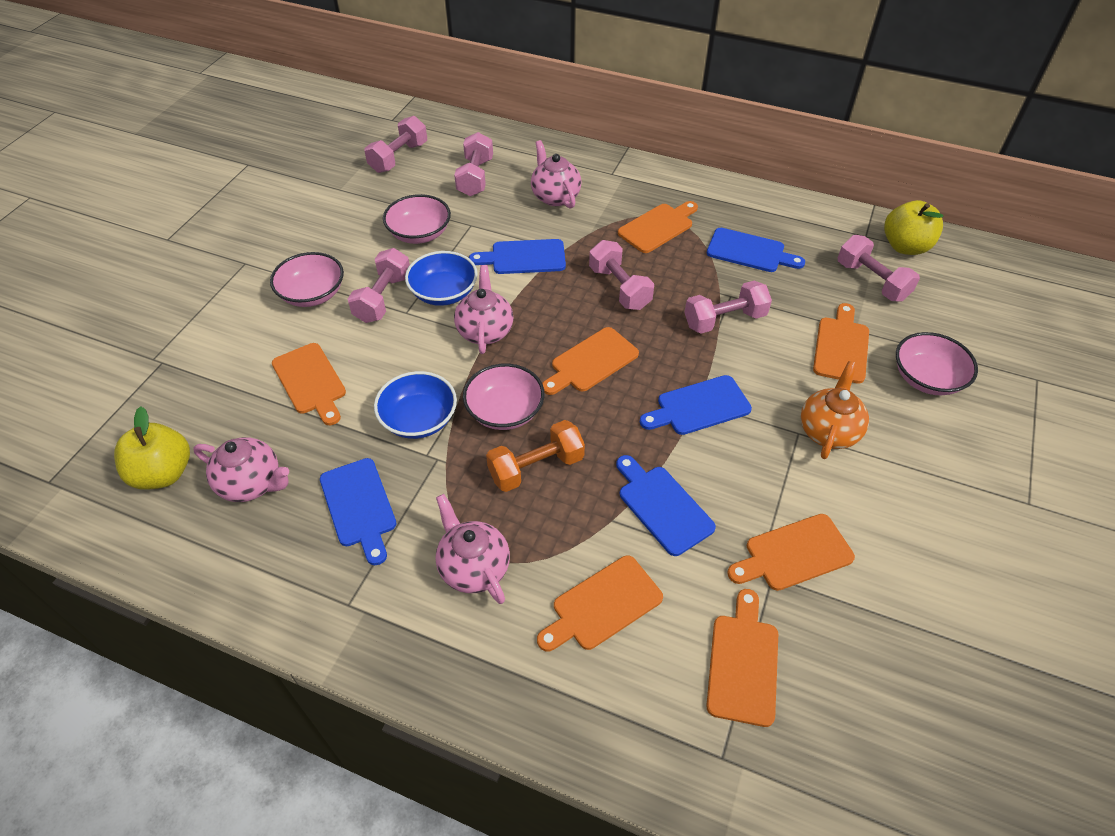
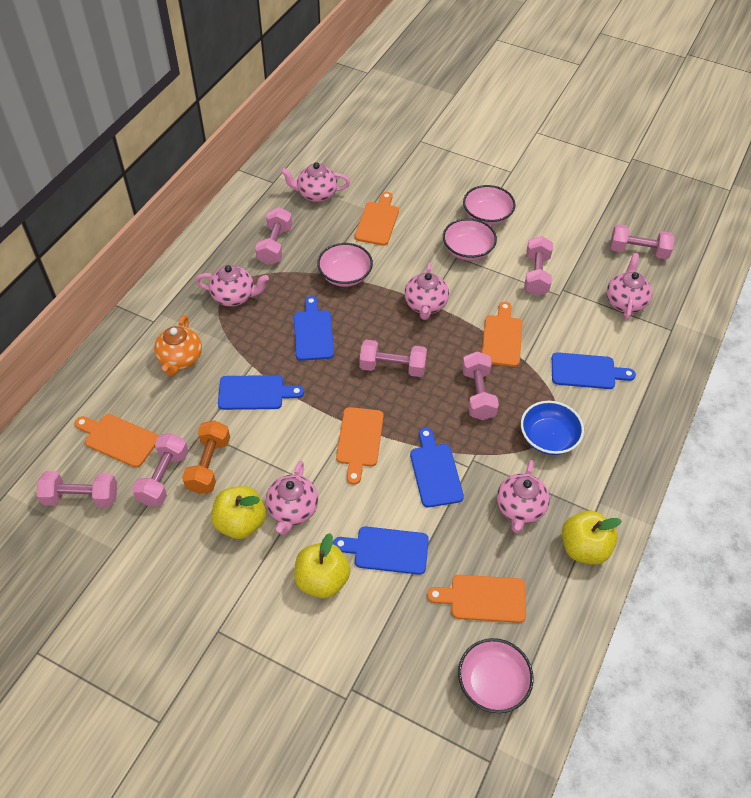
blue bowl: 2 -> 1
orange cutting board: 7 -> 5
pink dumbbell: 6 -> 7
pink teapot: 4 -> 6
yellow apple: 2 -> 3

